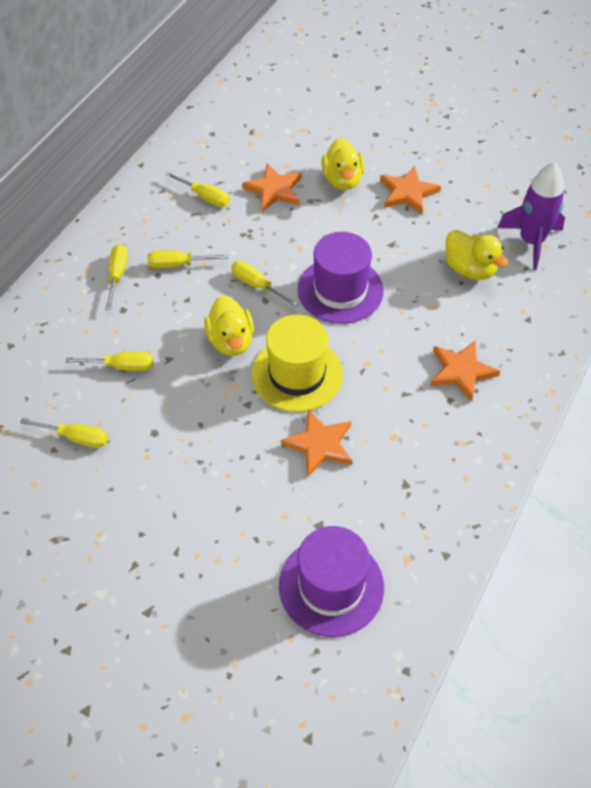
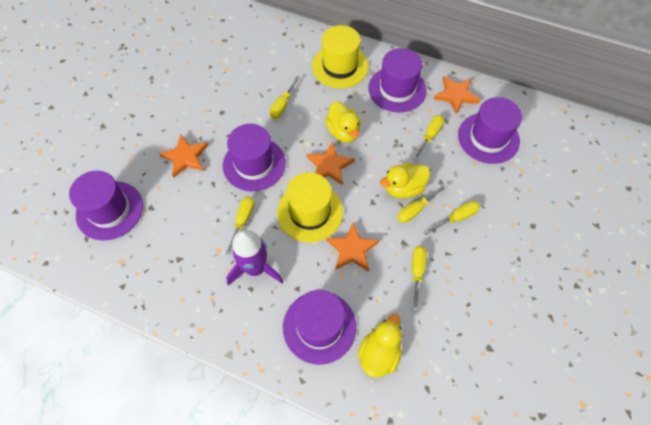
purple hat: 2 -> 5
yellow hat: 1 -> 2

